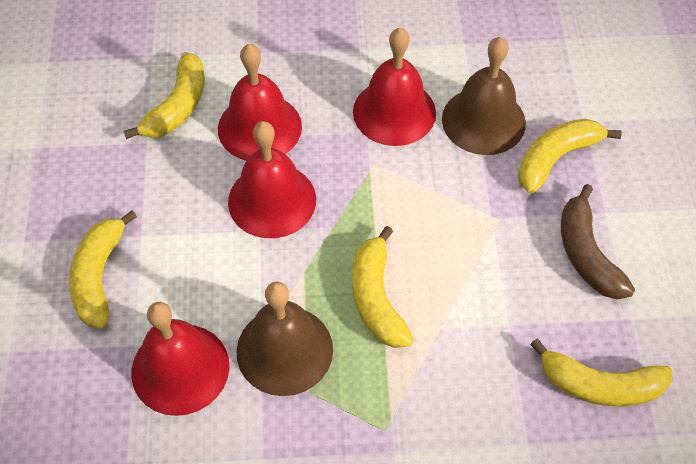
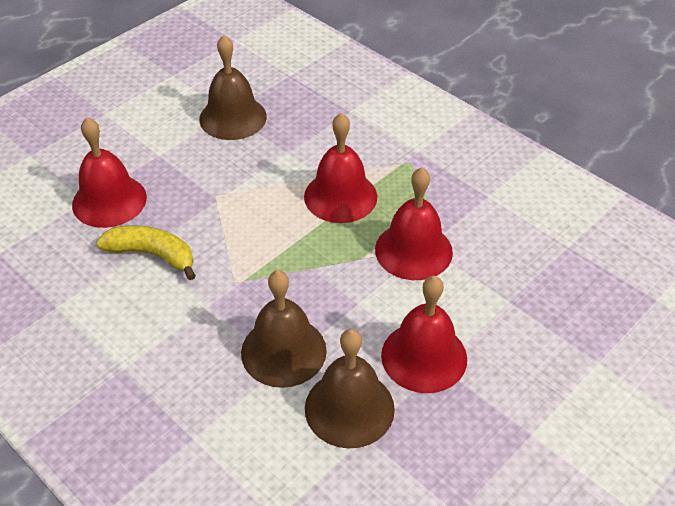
brown banana: 1 -> 0
brown bell: 2 -> 3
yellow banana: 5 -> 1

